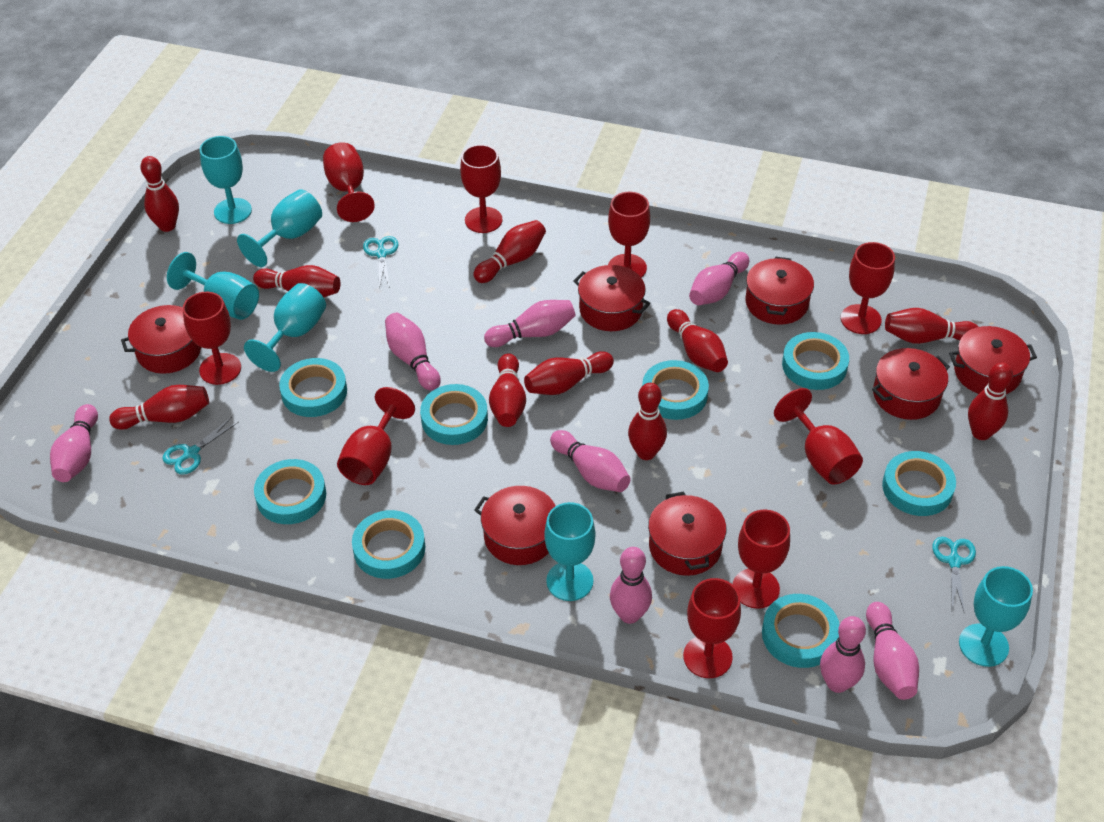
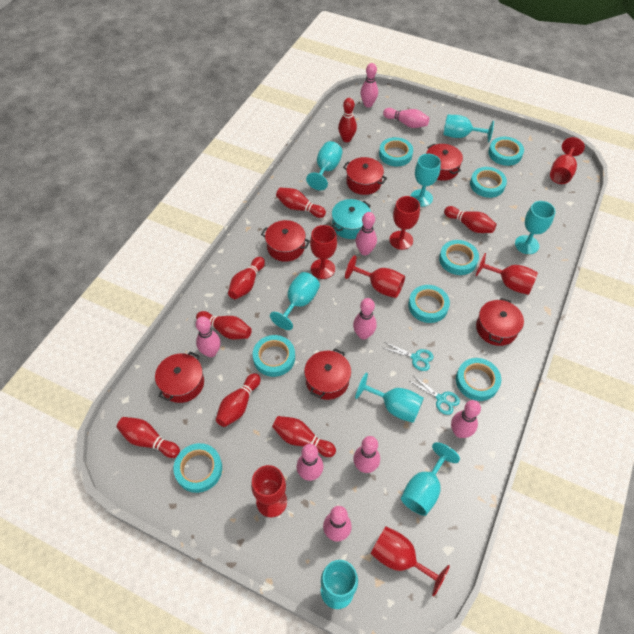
pink bowling pin: 8 -> 9
red bowling pin: 10 -> 8
red goblet: 9 -> 7
red pot: 7 -> 6
turquoise goblet: 6 -> 8
turquoise pot: 0 -> 1
turquoise scissors: 3 -> 2

